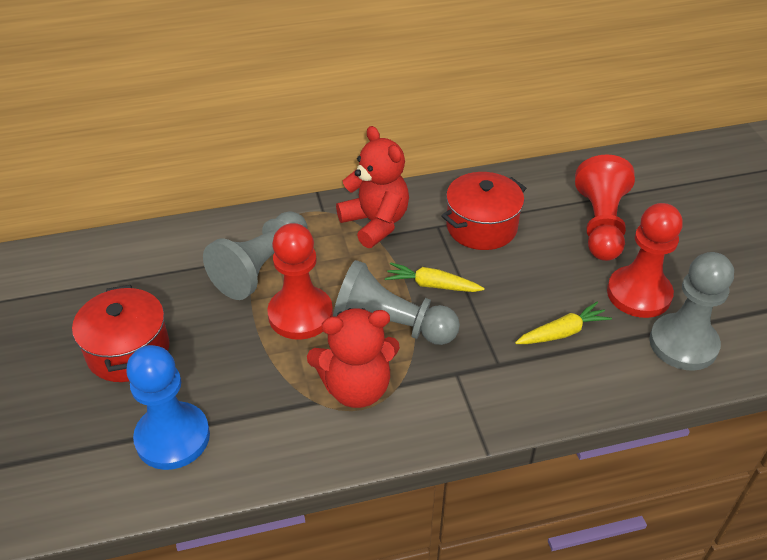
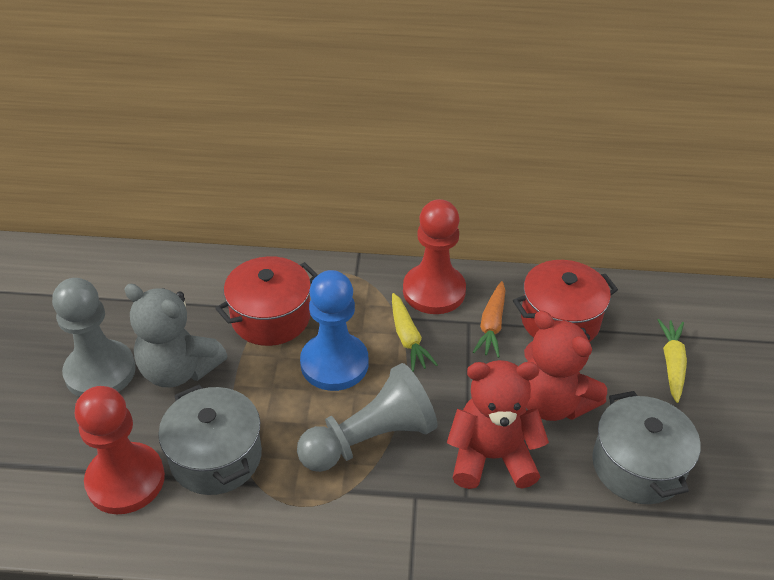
grey pawn: 3 -> 2
grey pot: 0 -> 2
grey teddy bear: 0 -> 1
orange carrot: 0 -> 1
red pawn: 3 -> 2

